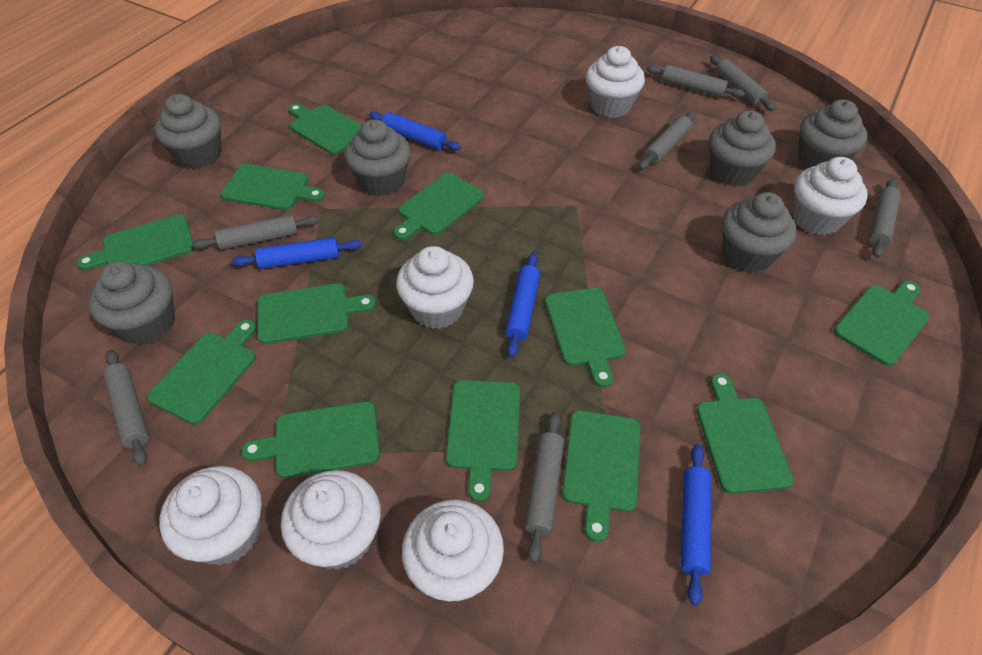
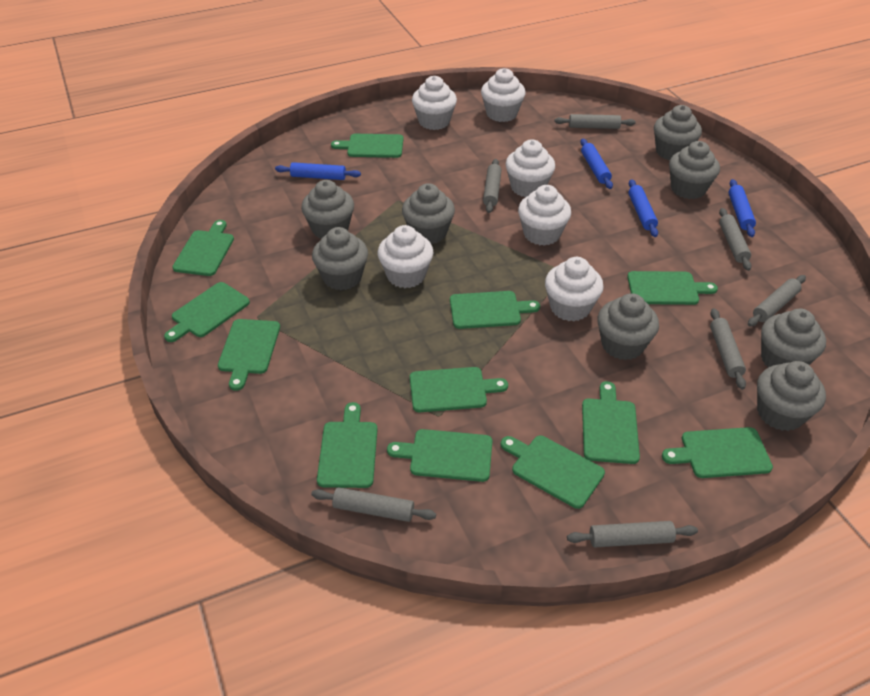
grey cupcake: 6 -> 8

